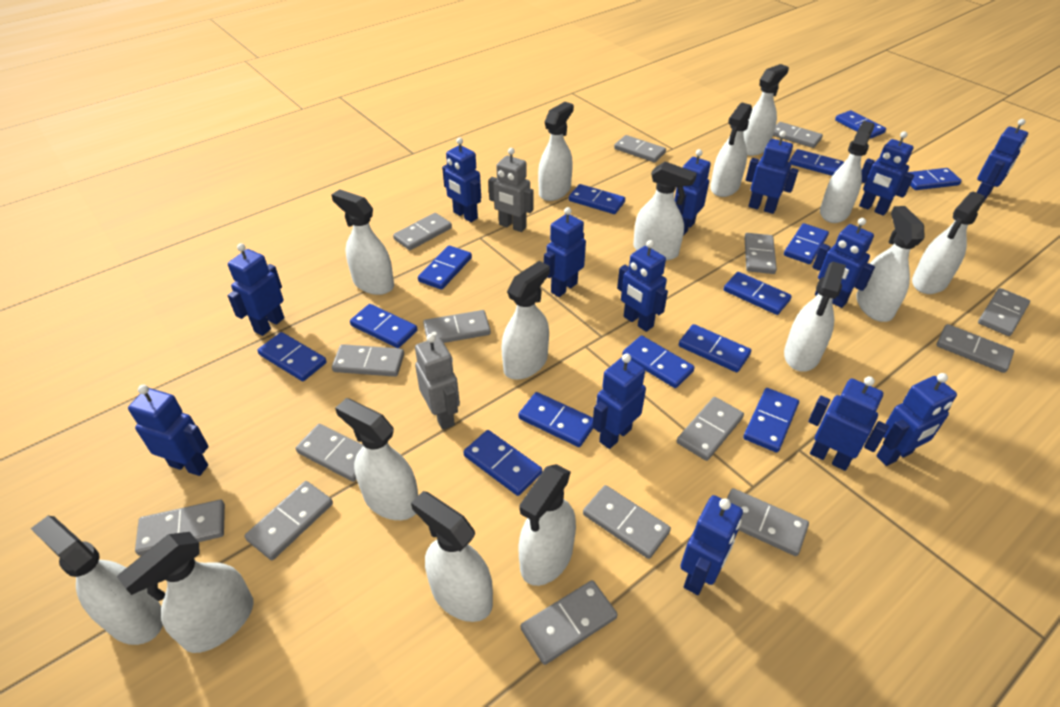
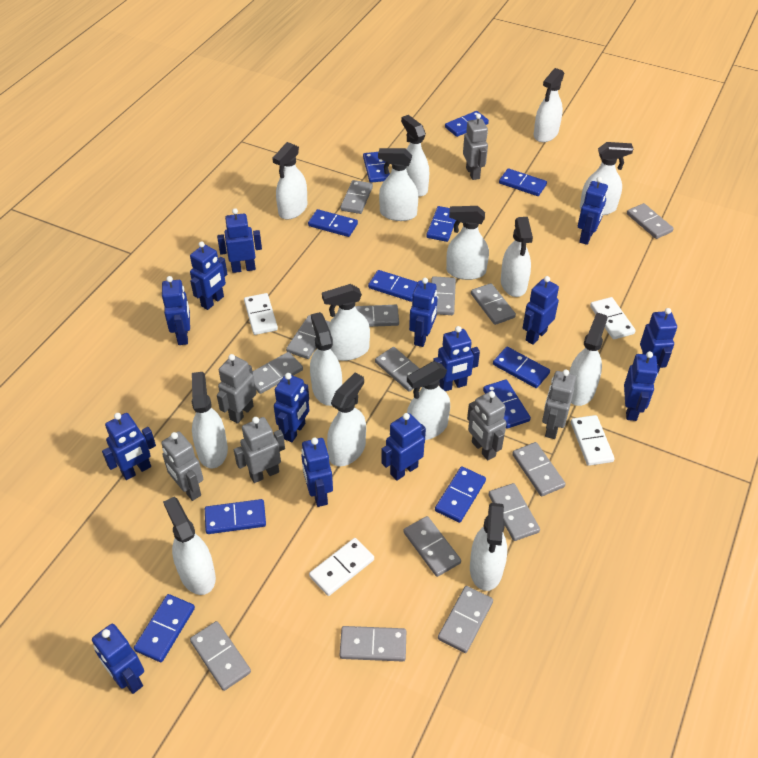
blue domino: 14 -> 11
grey domino: 15 -> 14
grey robot: 2 -> 6
white domino: 0 -> 4

